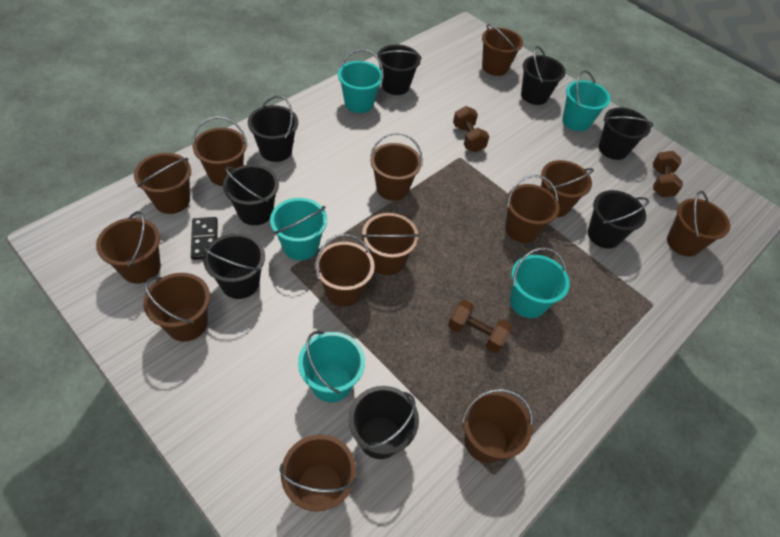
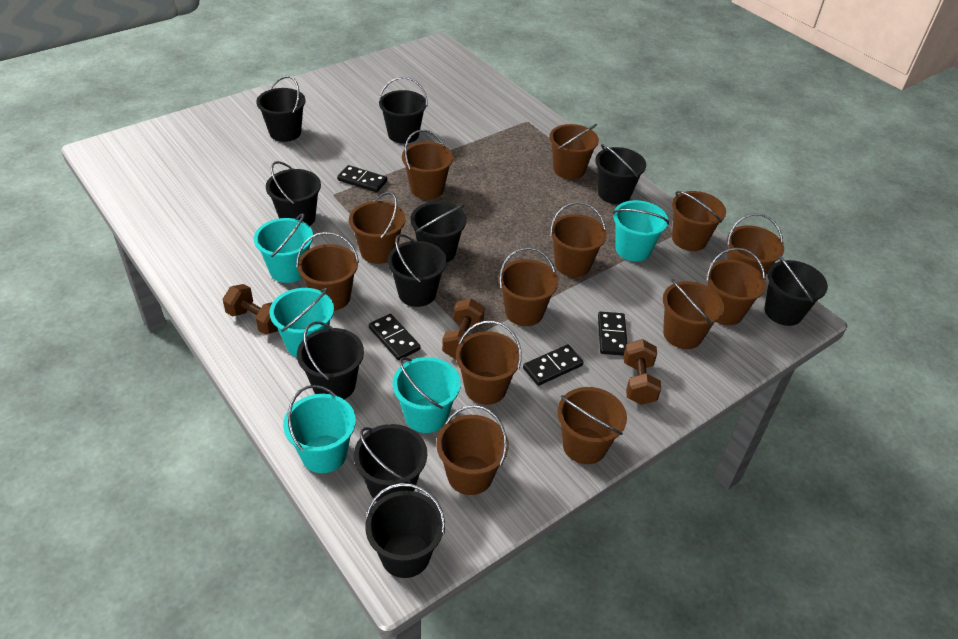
black bucket: 8 -> 10
black domino: 1 -> 4

